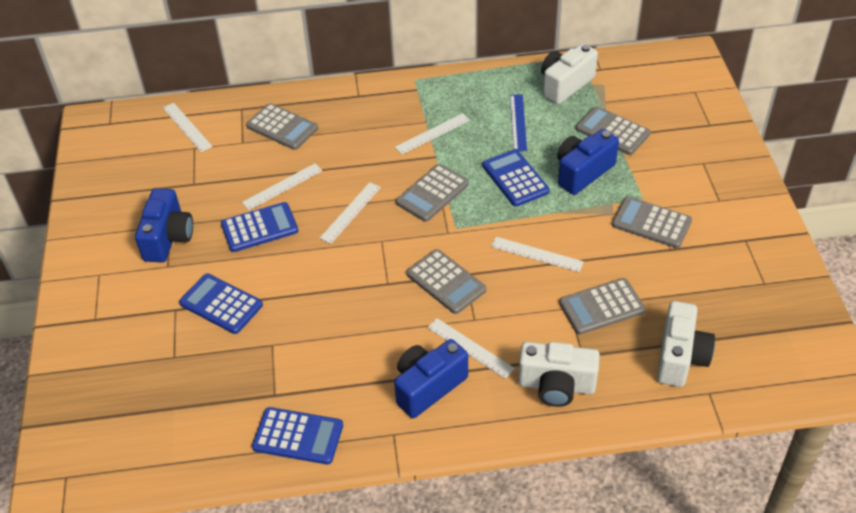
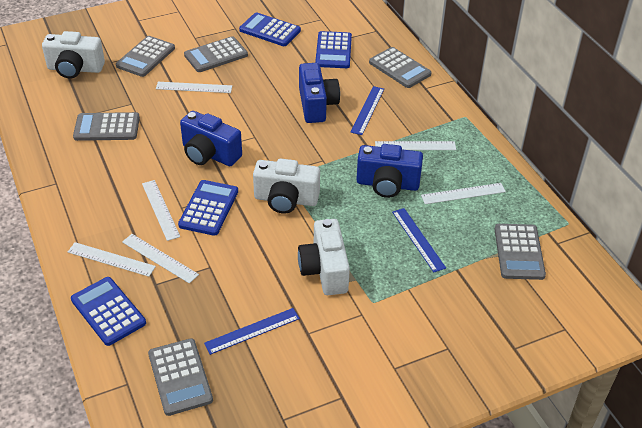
blue ruler: 1 -> 3

